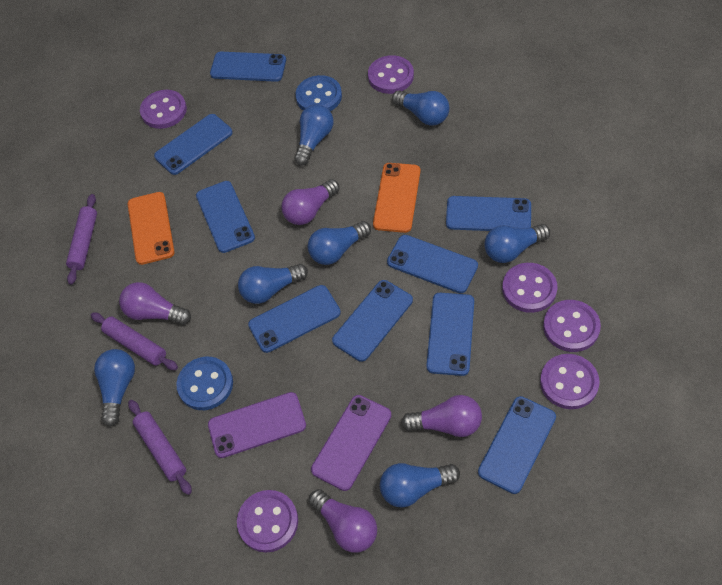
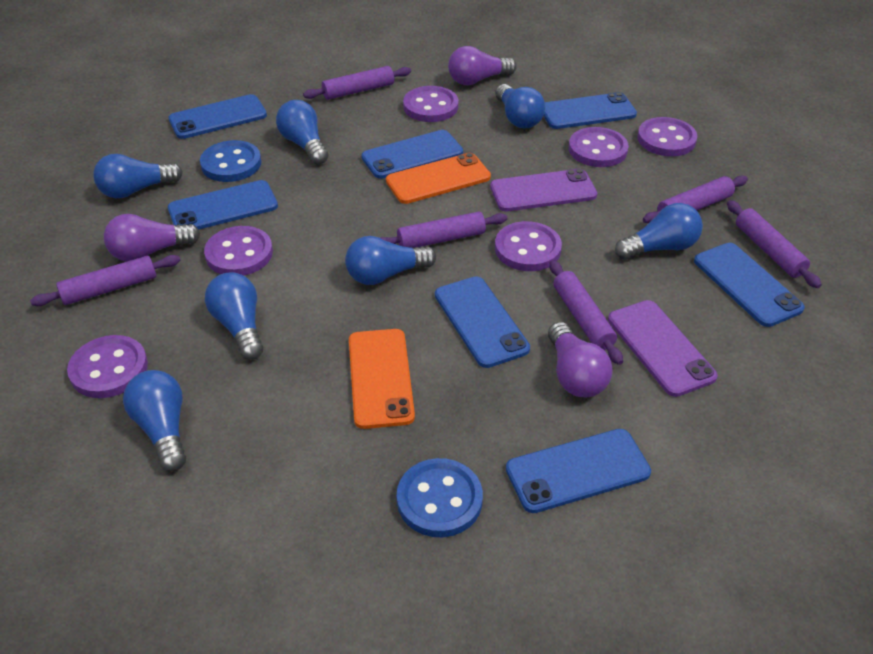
blue phone: 9 -> 7
purple light bulb: 4 -> 3
purple rolling pin: 3 -> 6

